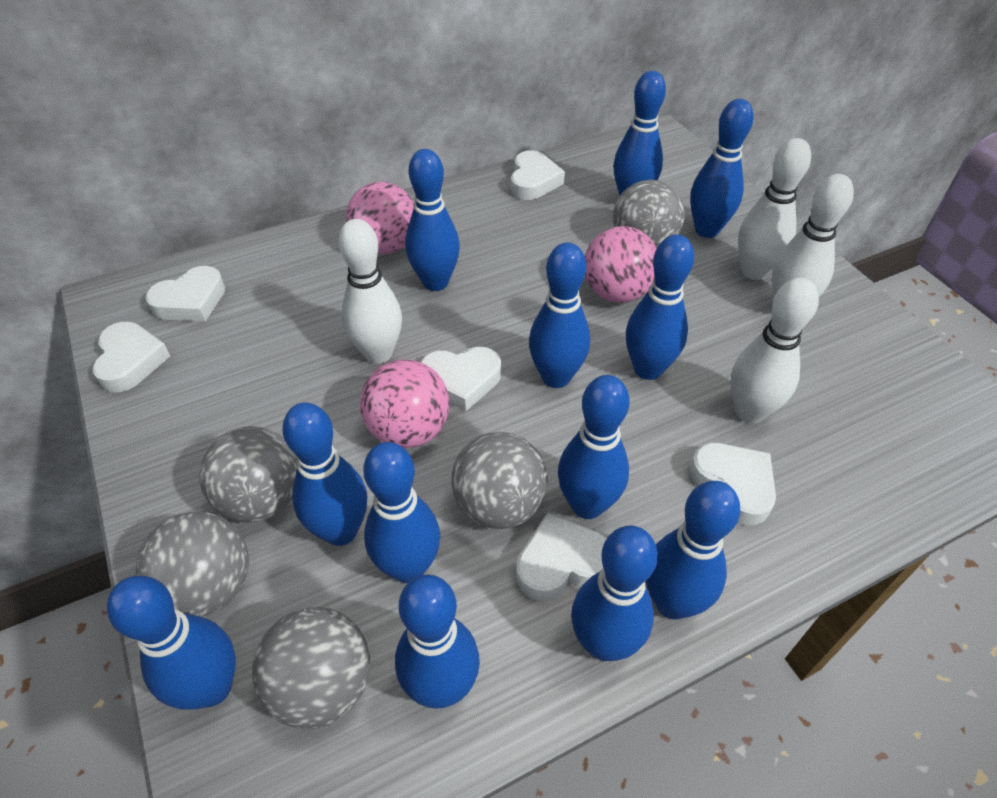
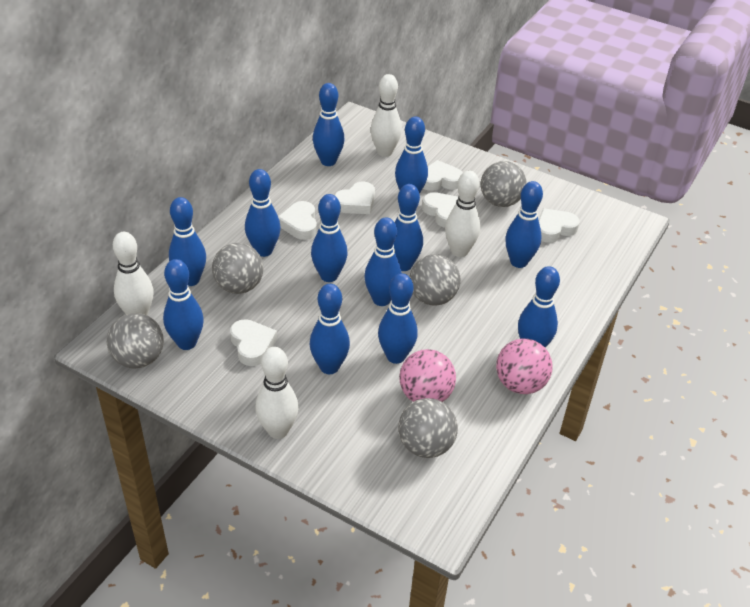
pink ball: 3 -> 2

